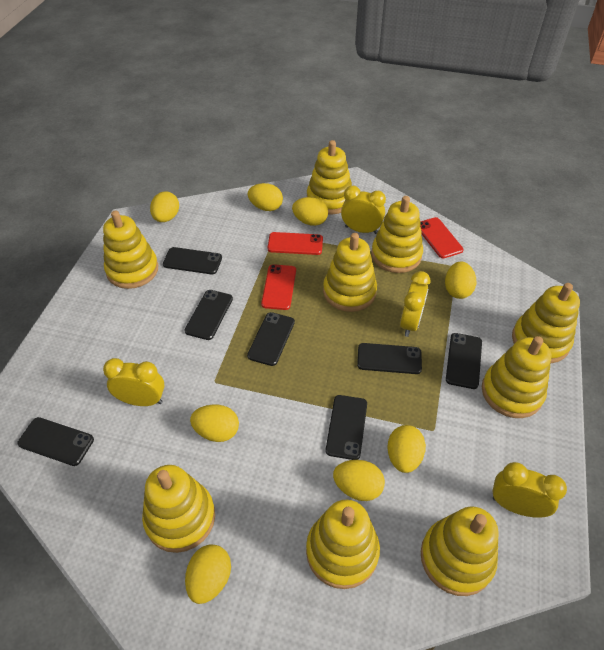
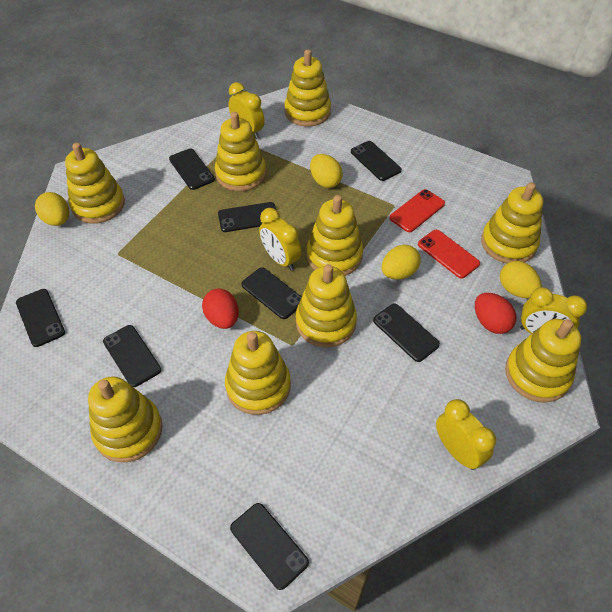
black phone: 7 -> 8
red egg: 0 -> 2
red phone: 3 -> 2
yellow egg: 8 -> 4

